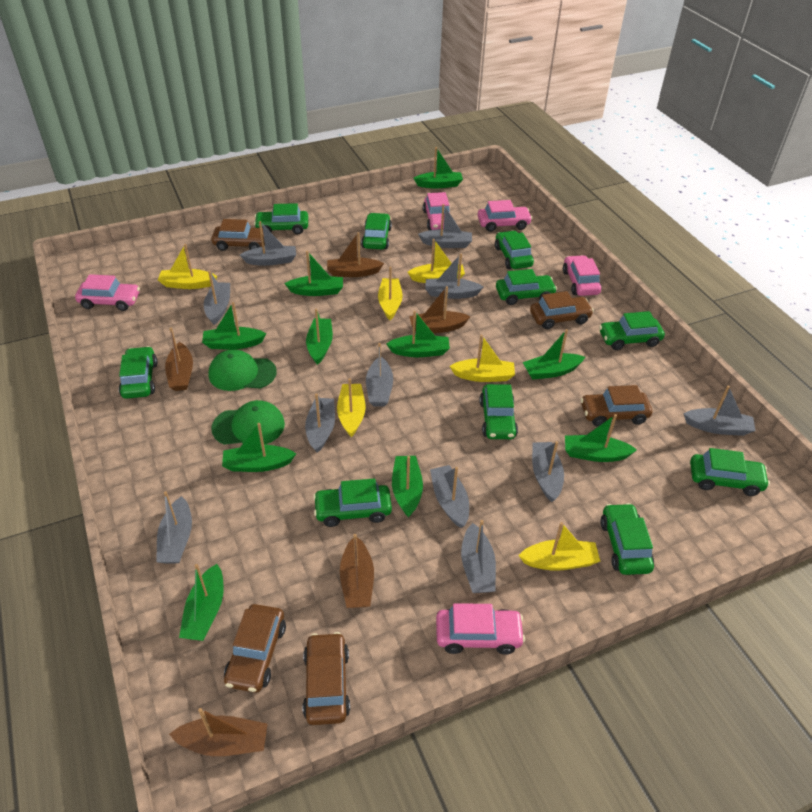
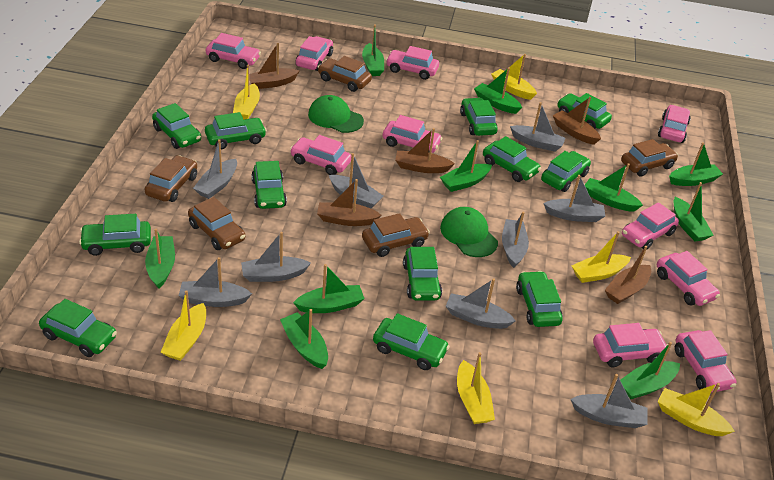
green car: 10 -> 12
grey boat: 11 -> 9
pink car: 5 -> 10

